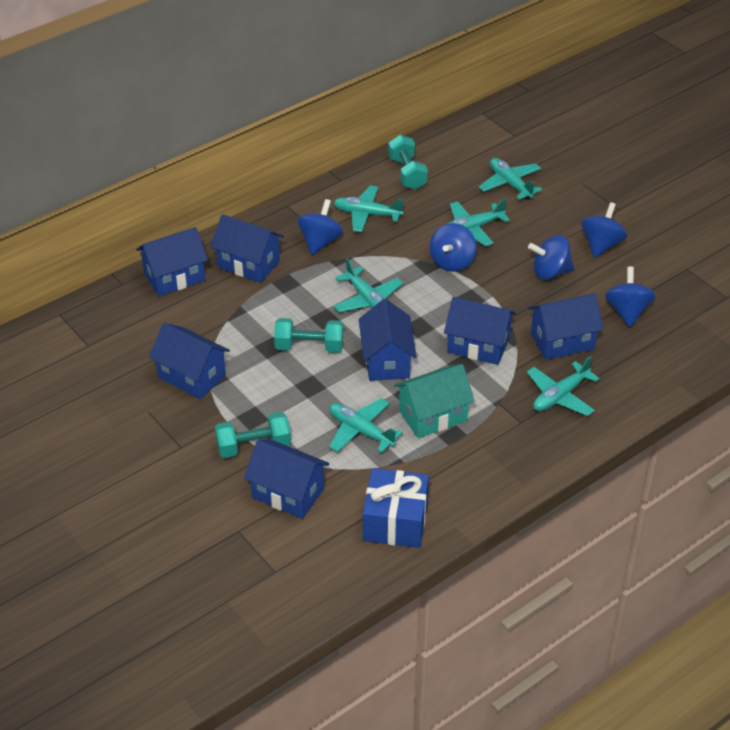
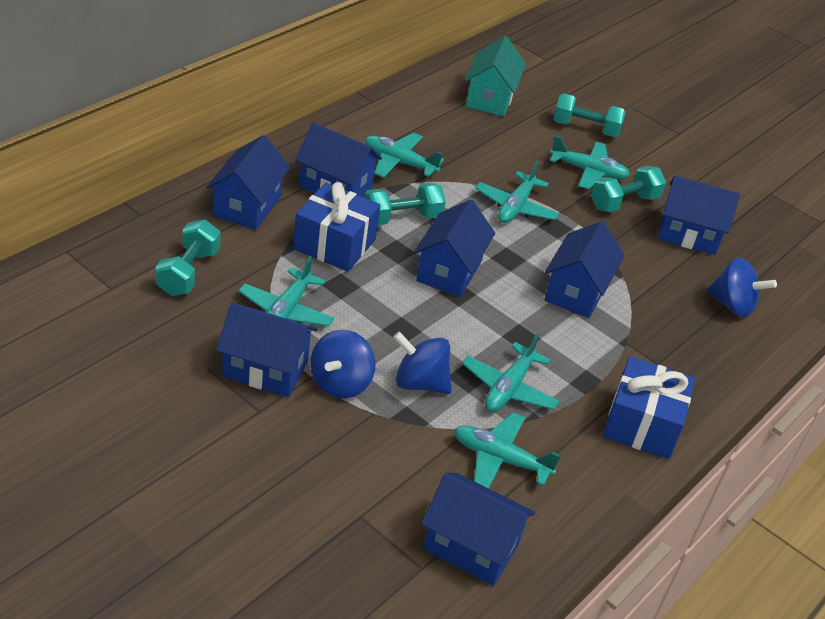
blue gift: 1 -> 2
blue spinning top: 5 -> 3
turquoise dumbbell: 3 -> 4

